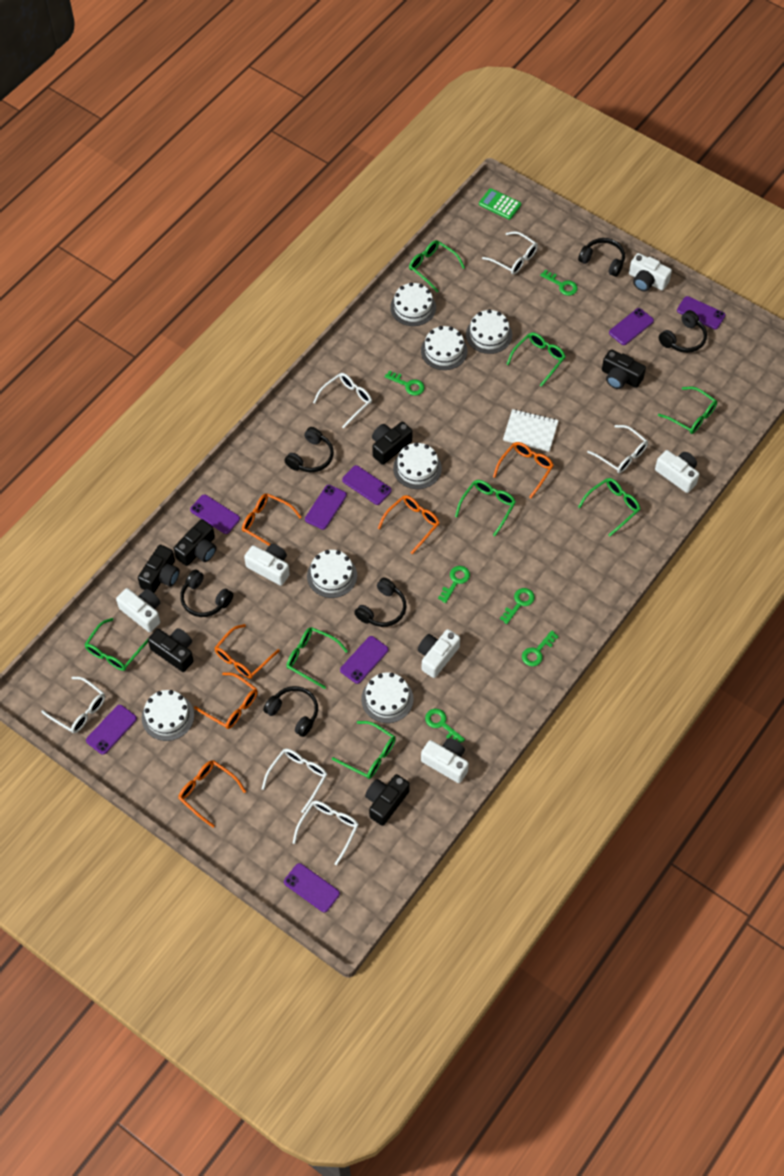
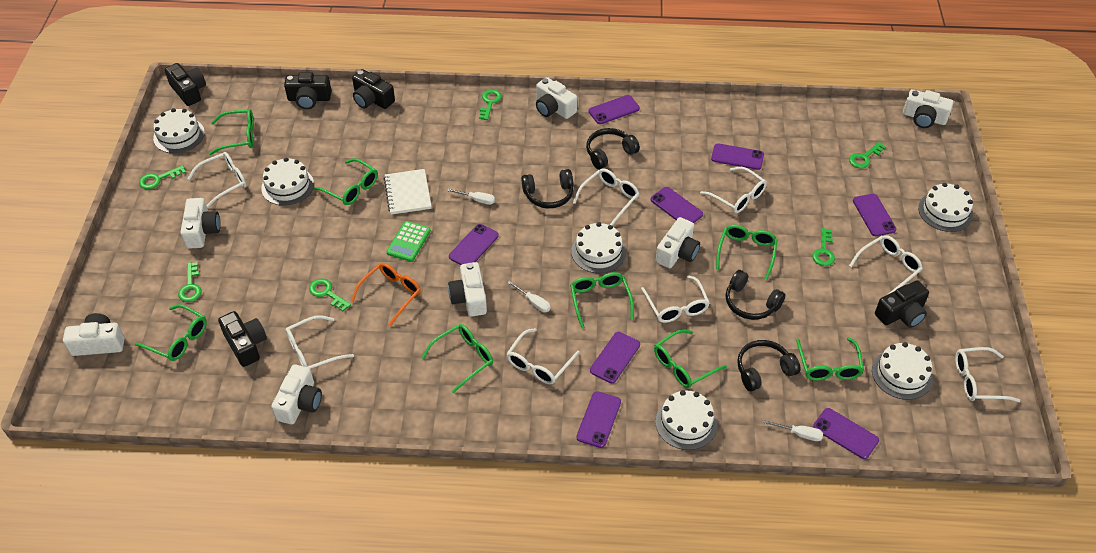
black camera: 6 -> 5
black headphones: 6 -> 4
orange glasses: 6 -> 1
white cake: 7 -> 6
white camera: 6 -> 7
white glasses: 6 -> 8
white screwdriver: 0 -> 3

